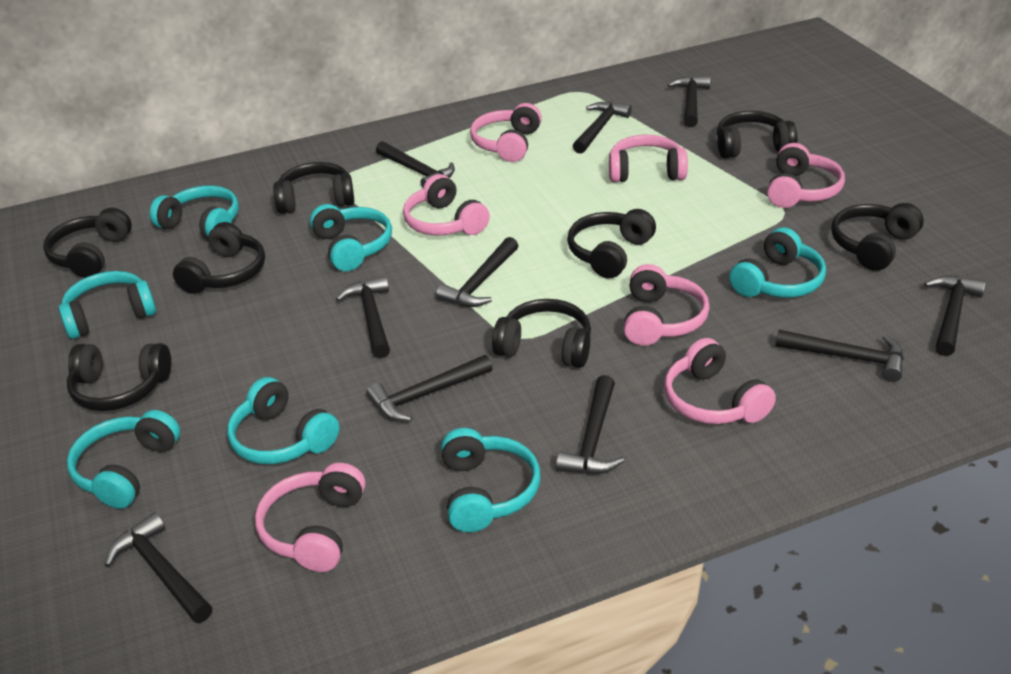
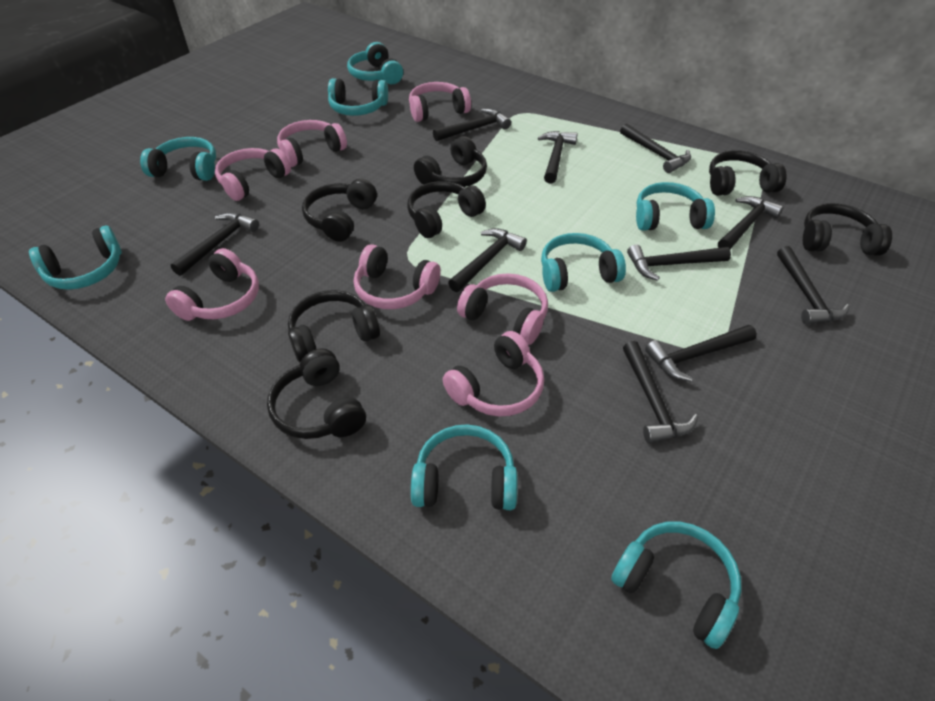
black headphones: 8 -> 7
turquoise headphones: 7 -> 8

